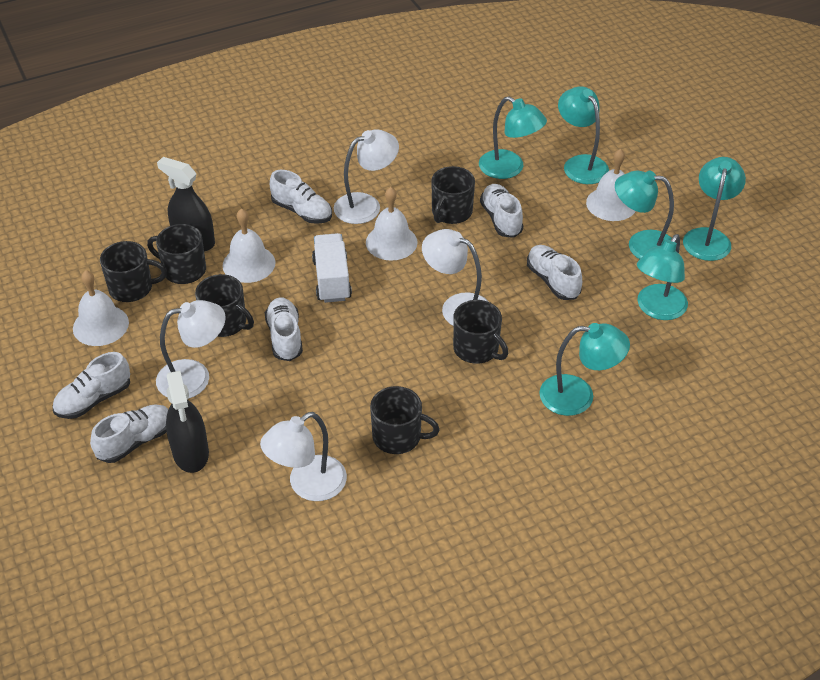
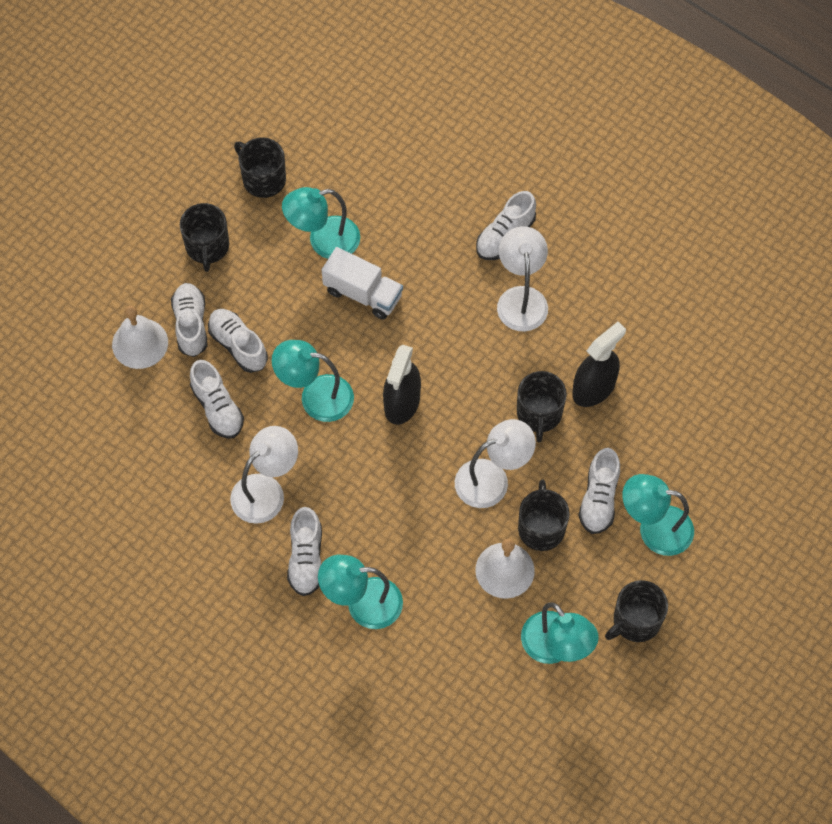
black mug: 6 -> 5
turquoise lamp: 6 -> 5
white bell: 4 -> 2
white lamp: 4 -> 3

